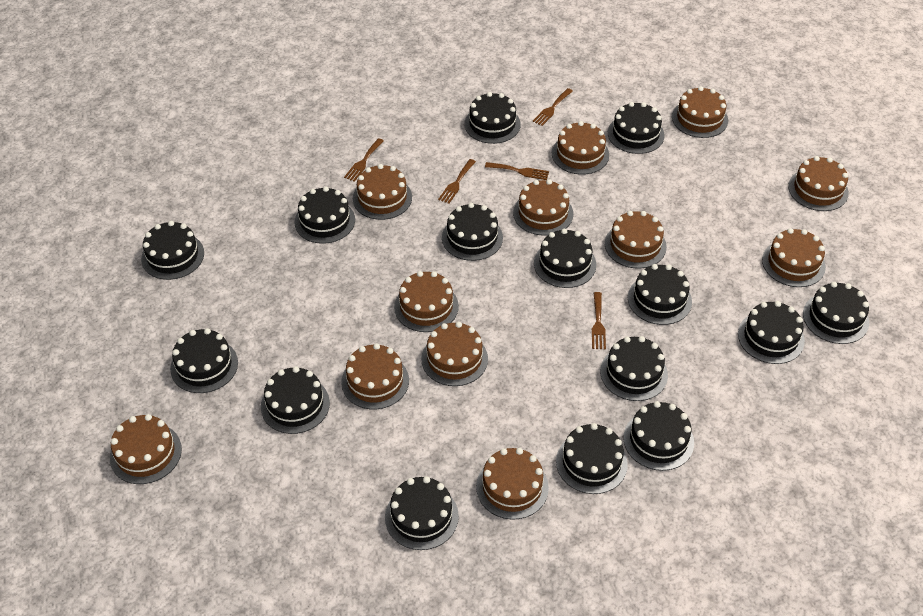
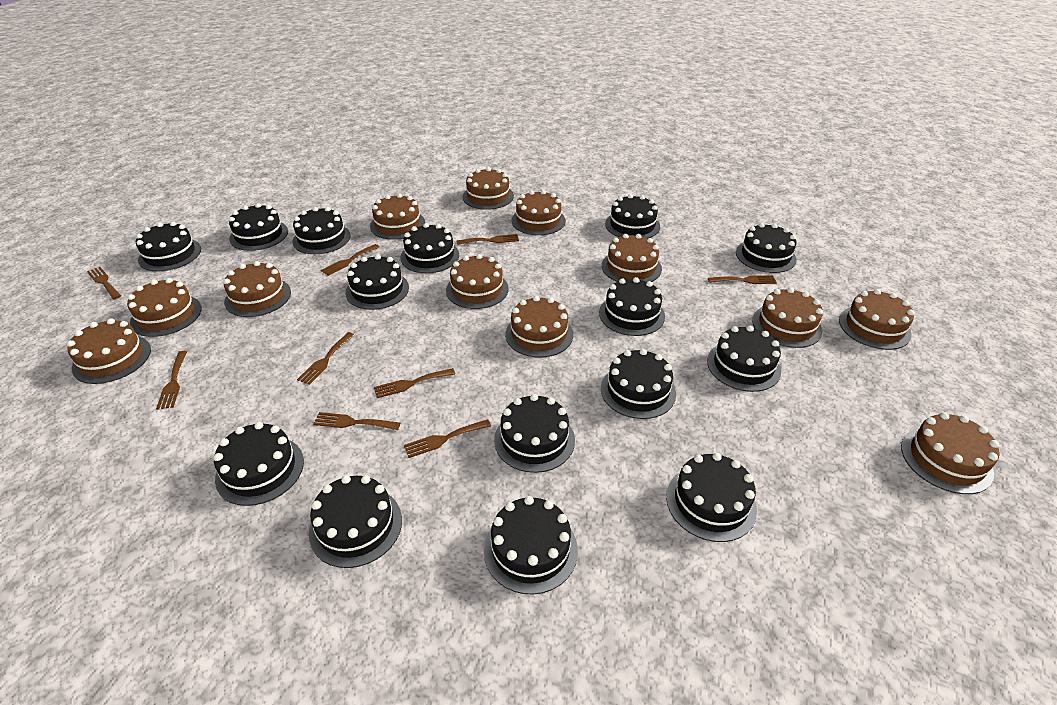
brown fork: 5 -> 9

